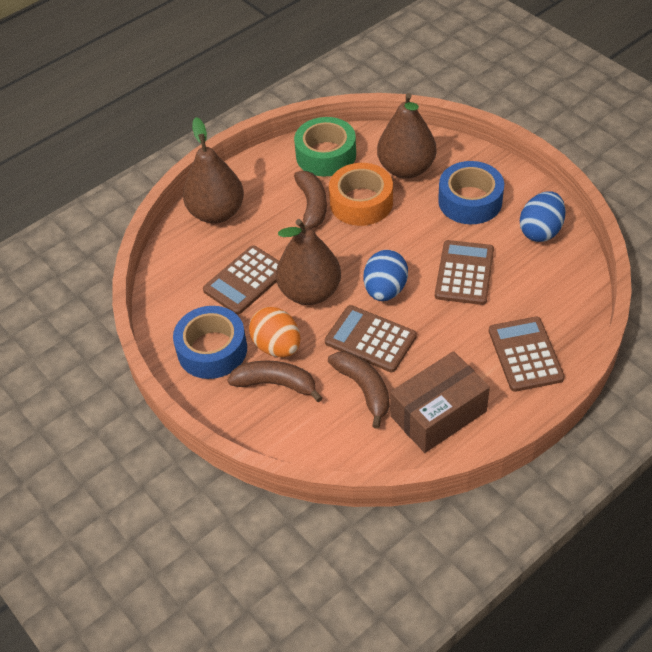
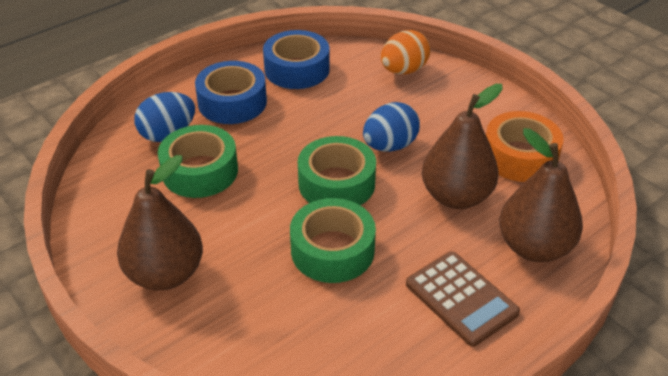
brown banana: 3 -> 0
brown box: 1 -> 0
brown calculator: 4 -> 1
green tape: 1 -> 3

